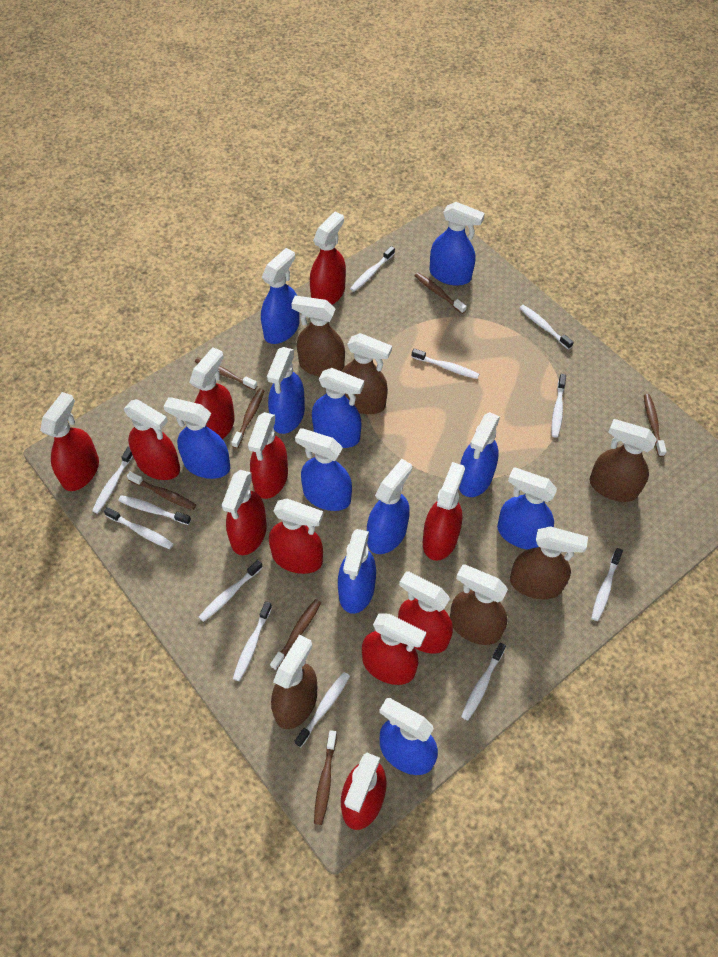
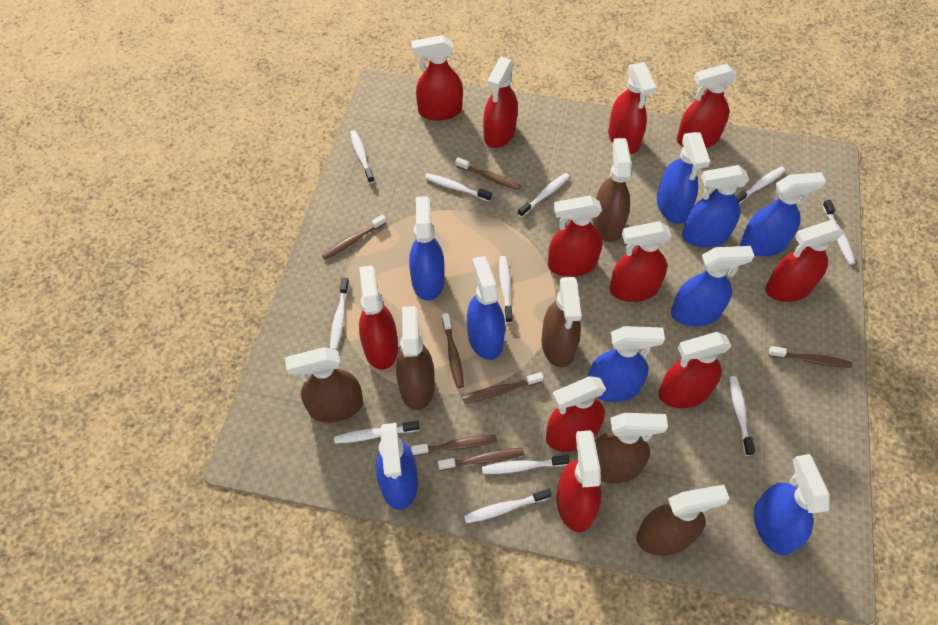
blue spray bottle: 11 -> 9
white toothbrush: 12 -> 11

